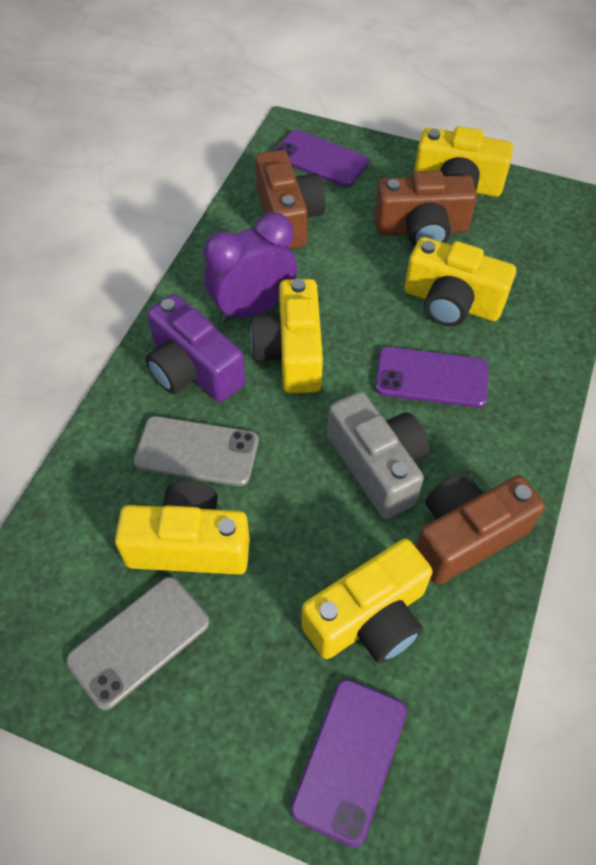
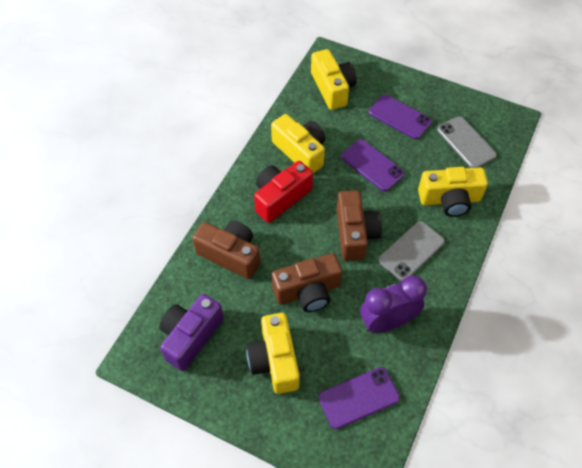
grey camera: 1 -> 0
red camera: 0 -> 1
yellow camera: 5 -> 4

